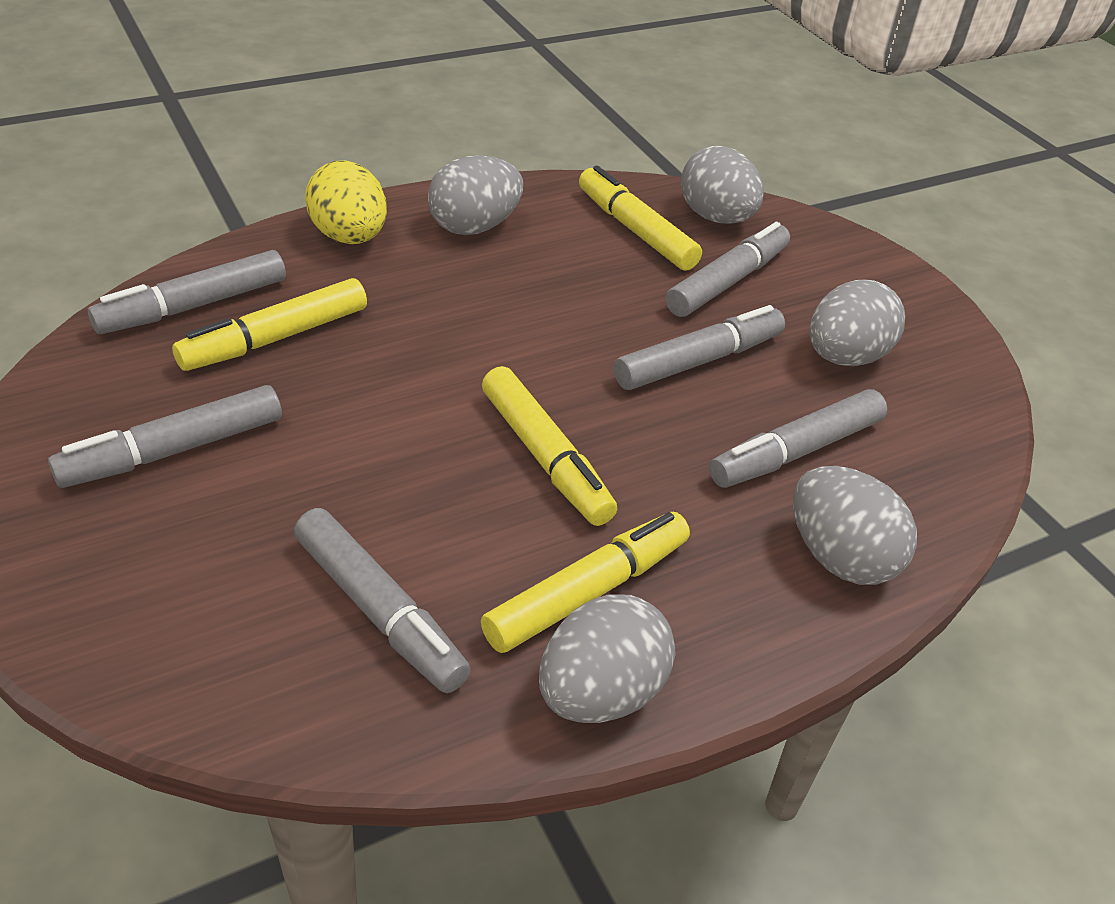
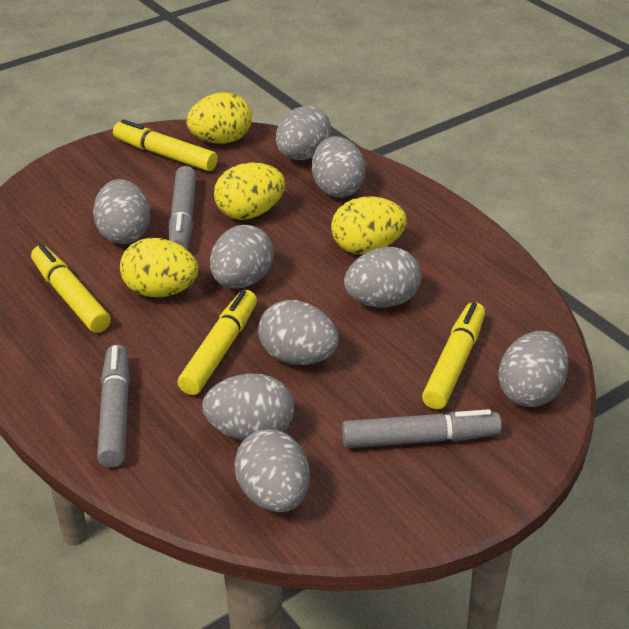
grey egg: 5 -> 9
grey marker: 6 -> 3
yellow egg: 1 -> 4

